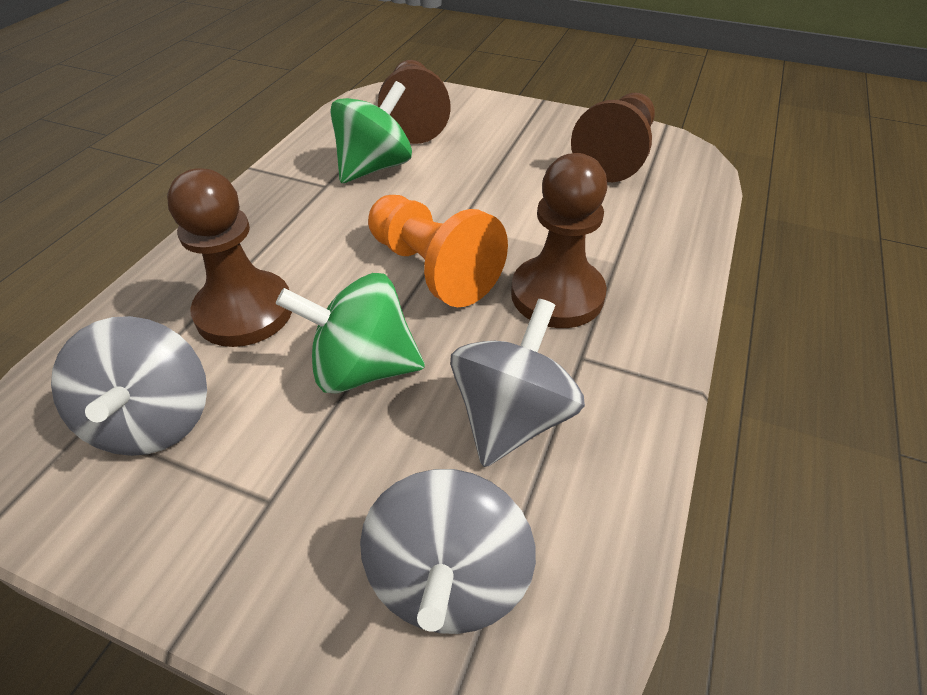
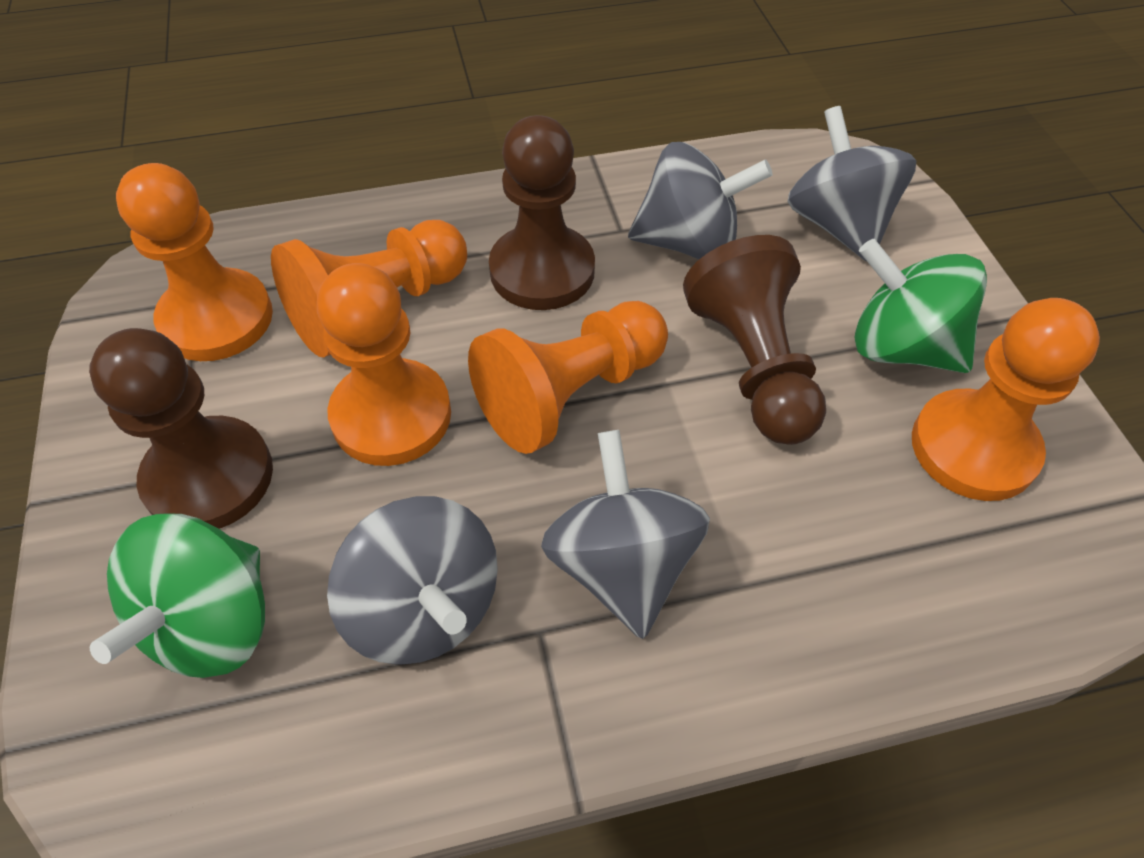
brown pawn: 4 -> 3
grey spinning top: 3 -> 4
orange pawn: 1 -> 5

